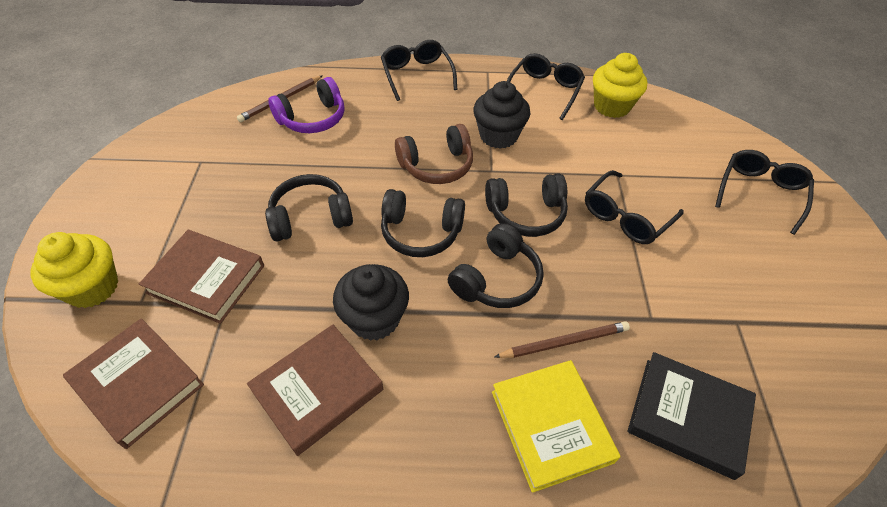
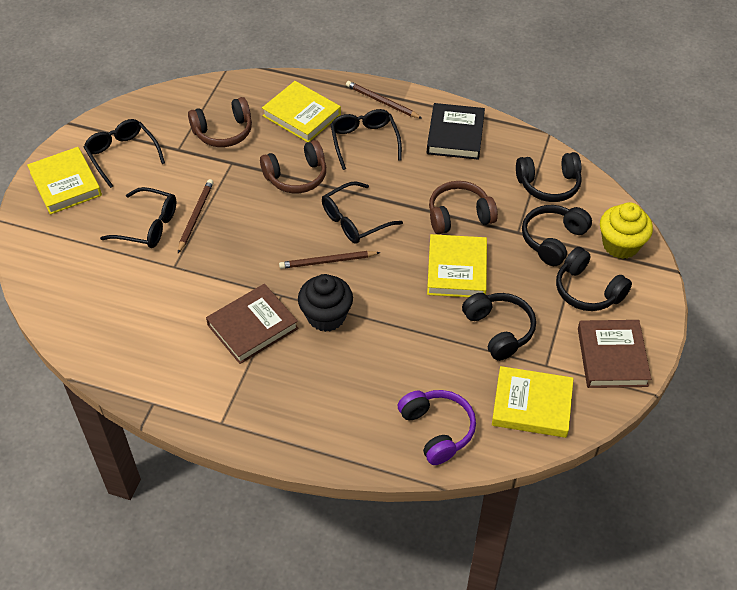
black cupcake: 2 -> 1
brown book: 3 -> 2
brown headphones: 1 -> 3
brown pencil: 2 -> 3
yellow book: 1 -> 4
yellow cupcake: 2 -> 1

